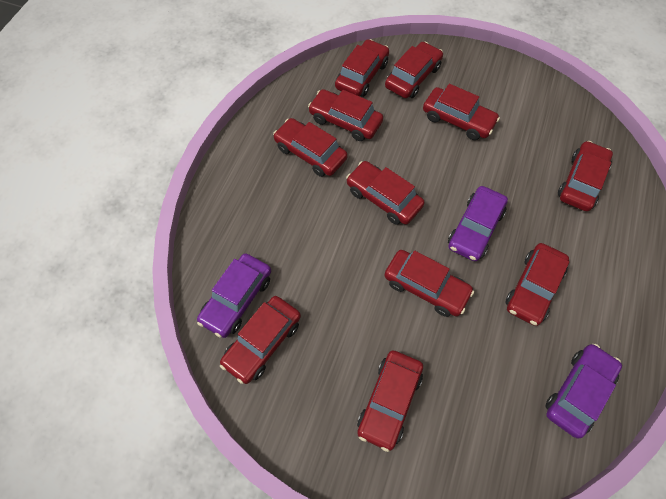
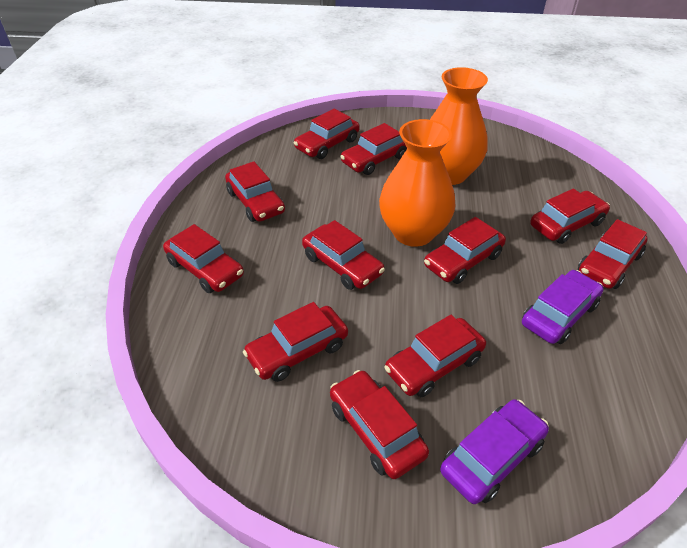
orange vase: 0 -> 2
purple car: 3 -> 2

